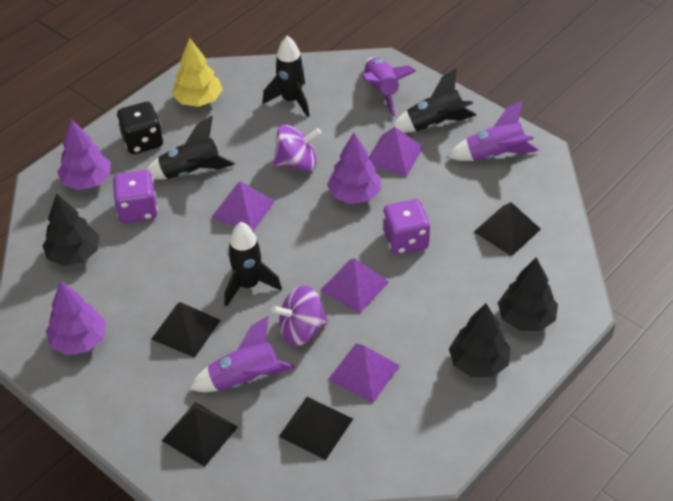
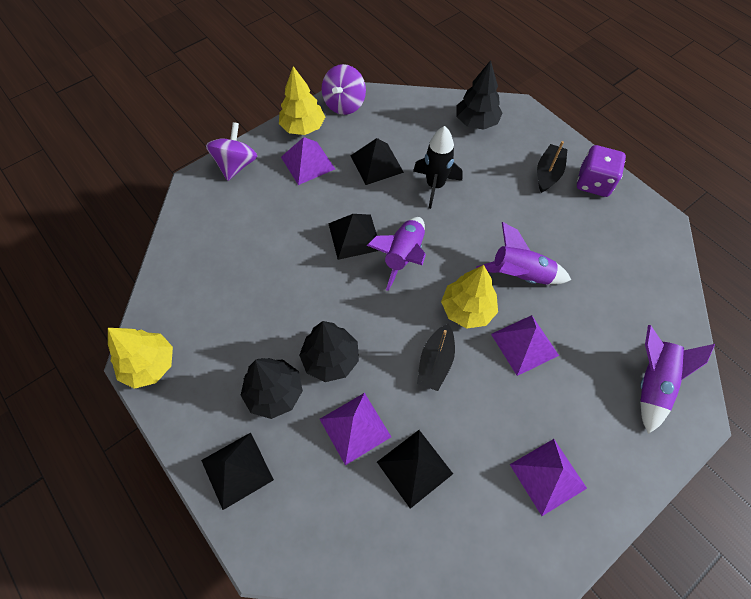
black boat: 0 -> 2
black dice: 1 -> 0
black rocket: 4 -> 1
purple dice: 2 -> 1
purple tree: 3 -> 0
yellow tree: 1 -> 3

